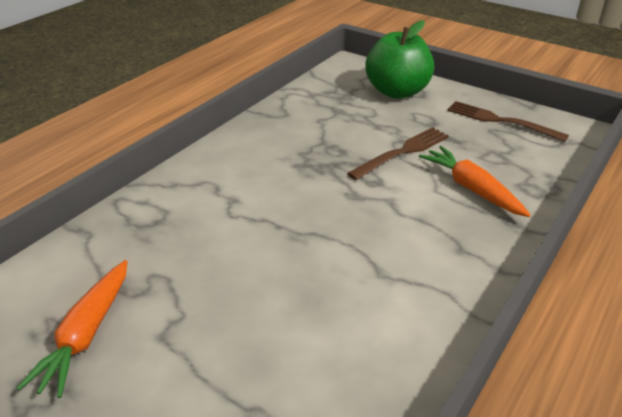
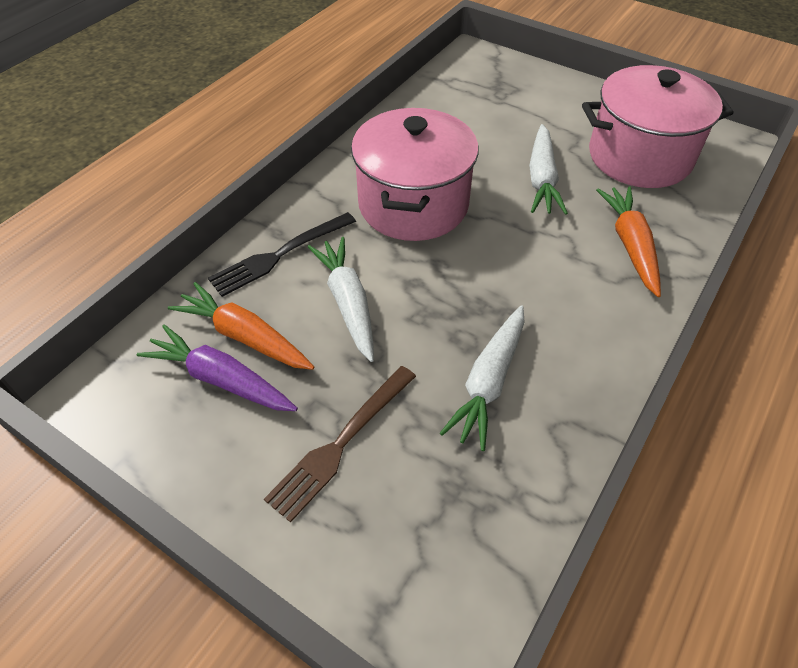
black fork: 0 -> 1
brown fork: 2 -> 1
green apple: 1 -> 0
pink pot: 0 -> 2
purple carrot: 0 -> 1
white carrot: 0 -> 3

